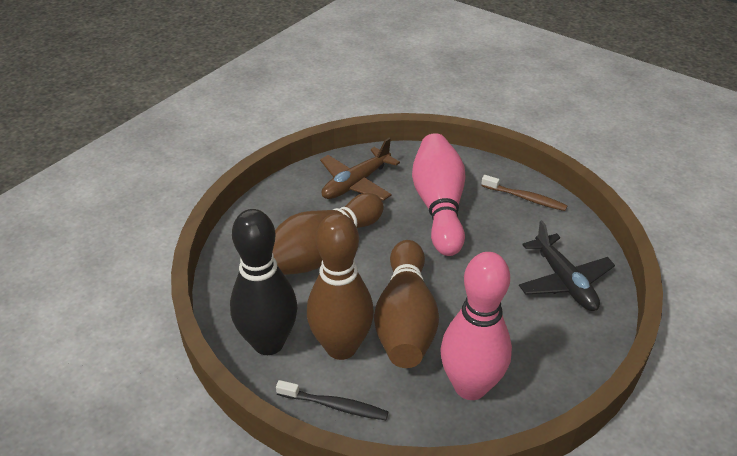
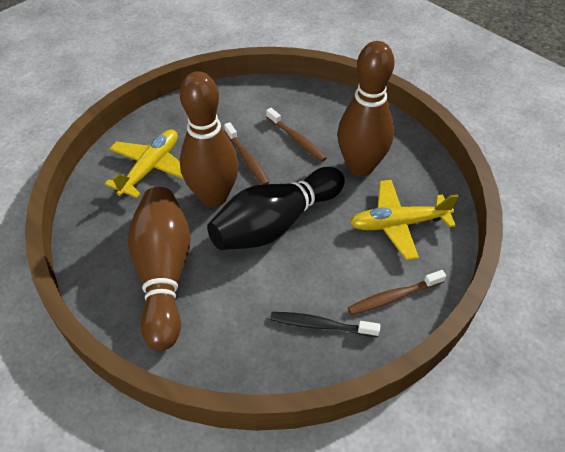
black plane: 1 -> 0
brown plane: 1 -> 0
brown toothbrush: 1 -> 3
pink bowling pin: 2 -> 0
yellow plane: 0 -> 2

